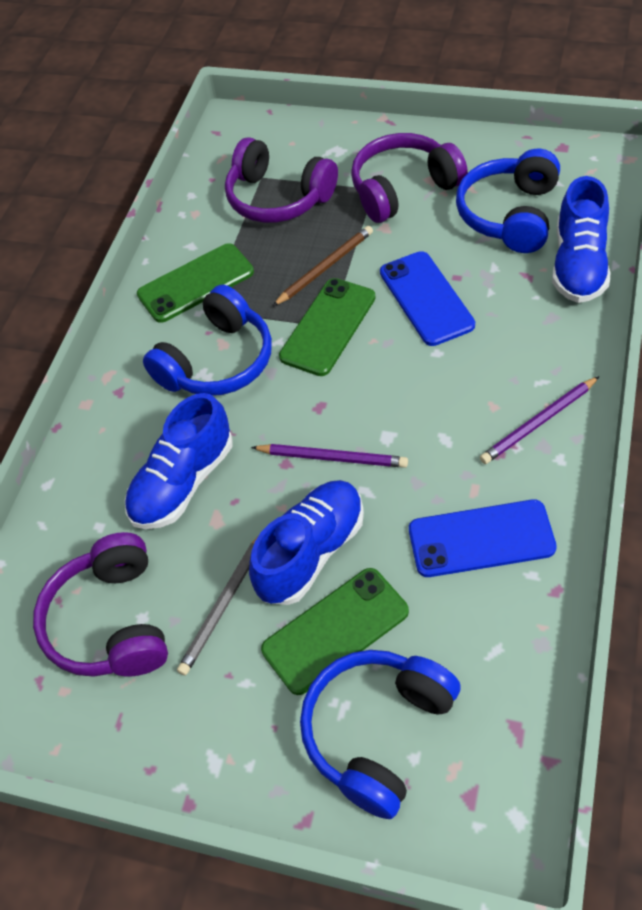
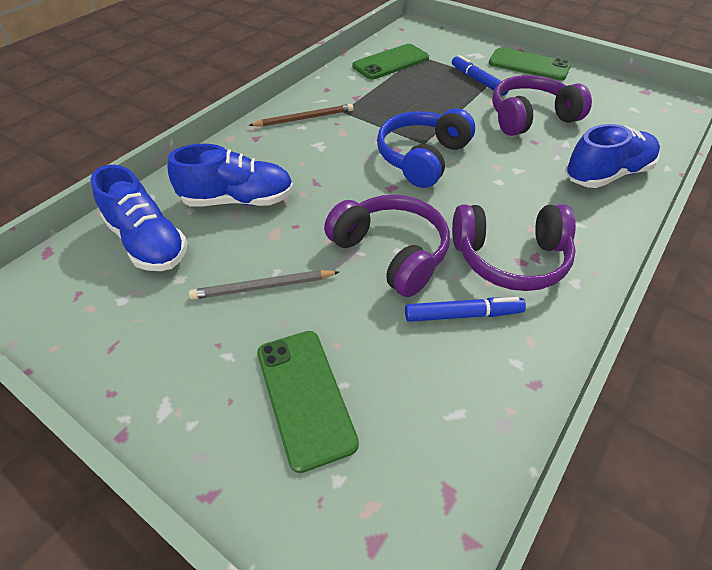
blue headphones: 3 -> 1
blue marker: 0 -> 2
blue phone: 2 -> 0
purple pencil: 2 -> 0

